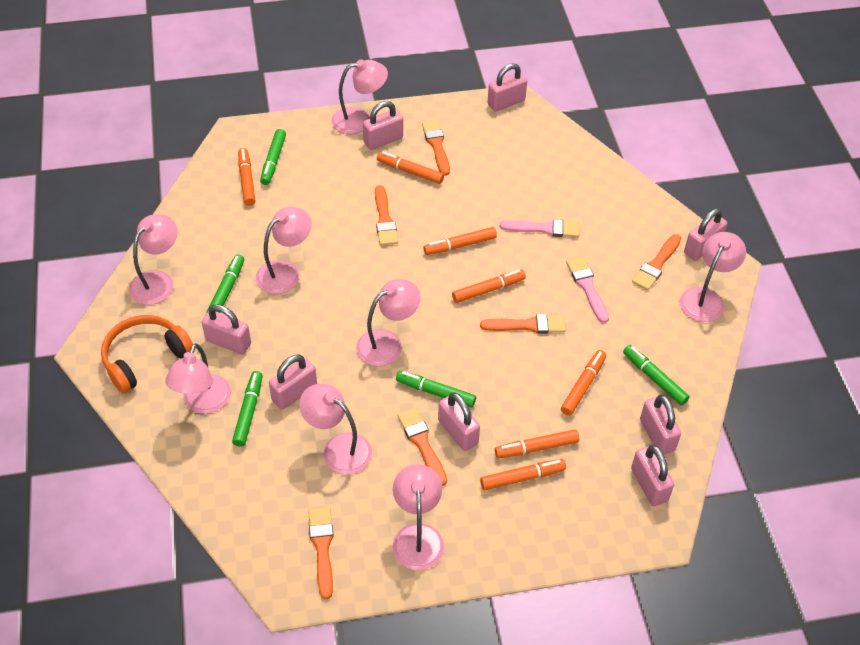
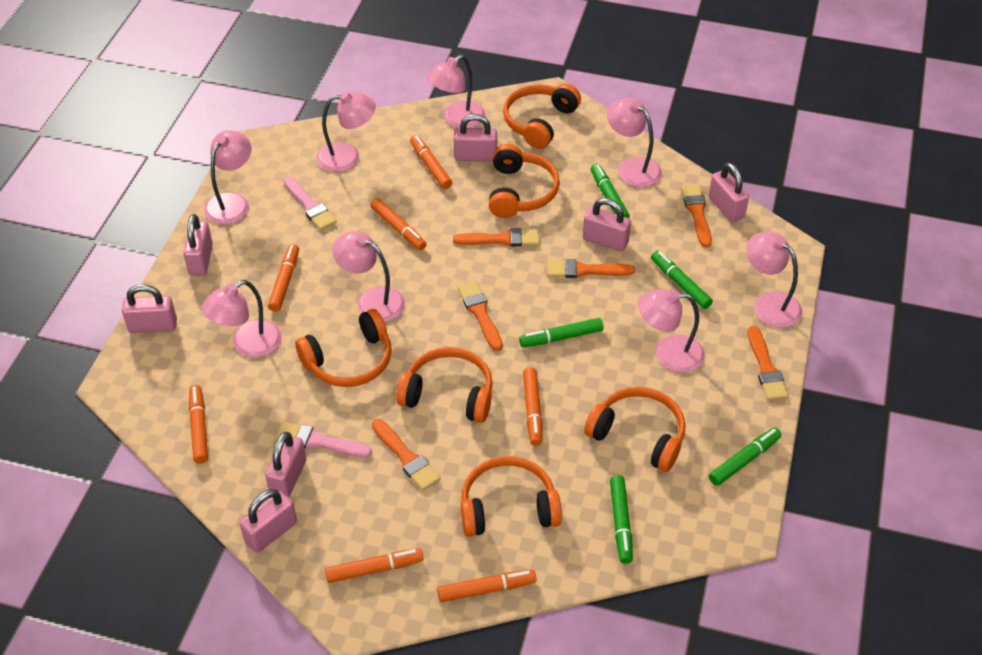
orange headphones: 1 -> 6
pink padlock: 8 -> 7

